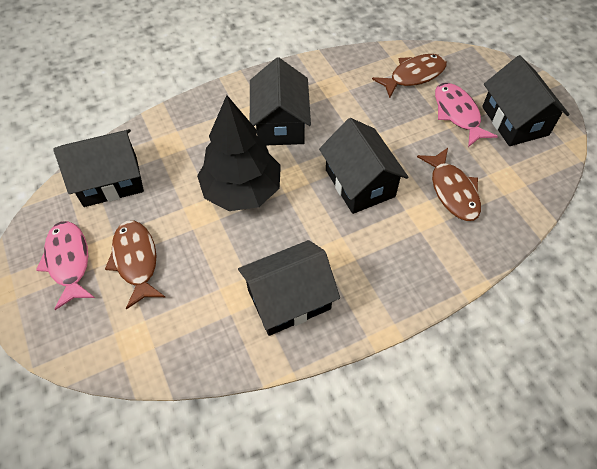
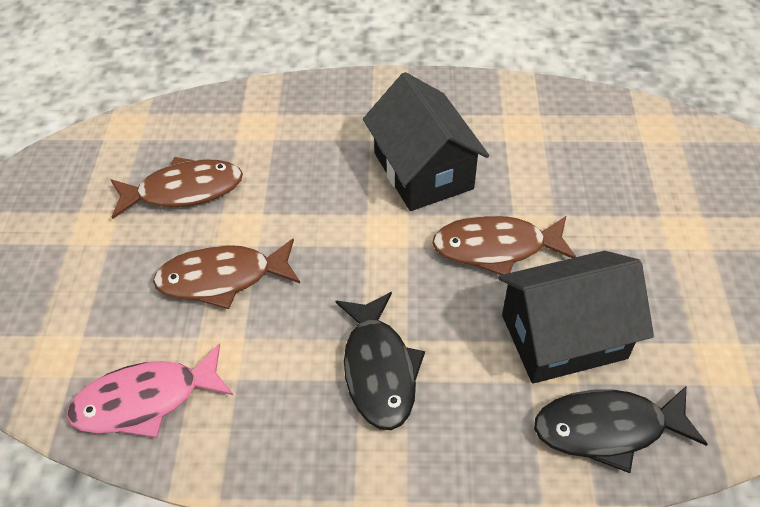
black fish: 0 -> 2
black house: 5 -> 2
black tree: 1 -> 0
pink fish: 2 -> 1

